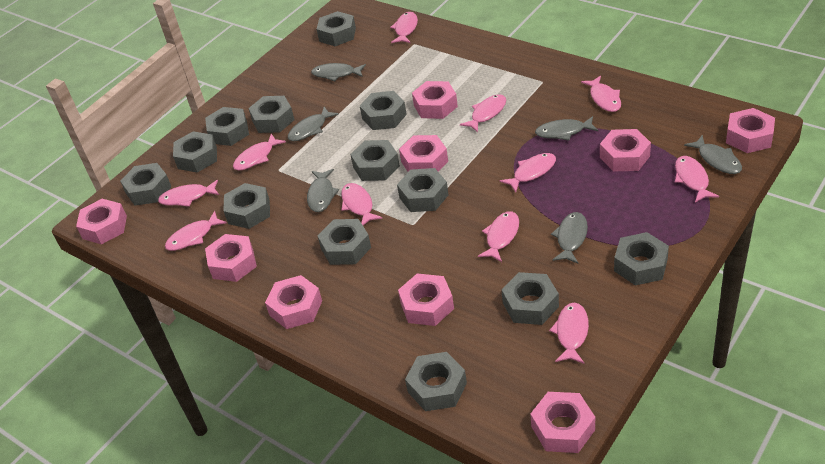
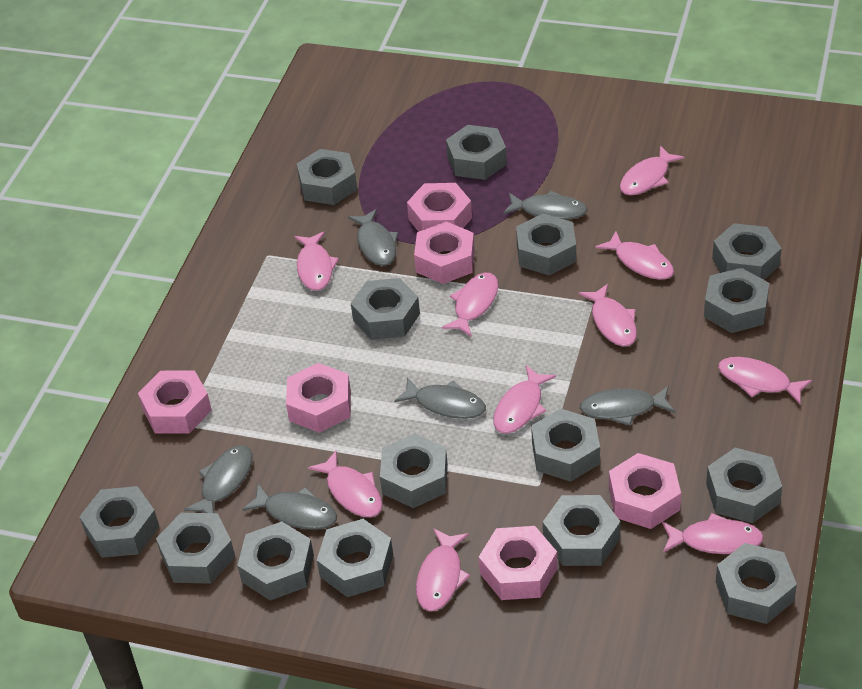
grey nut: 13 -> 15
pink fish: 11 -> 10
pink nut: 9 -> 6

